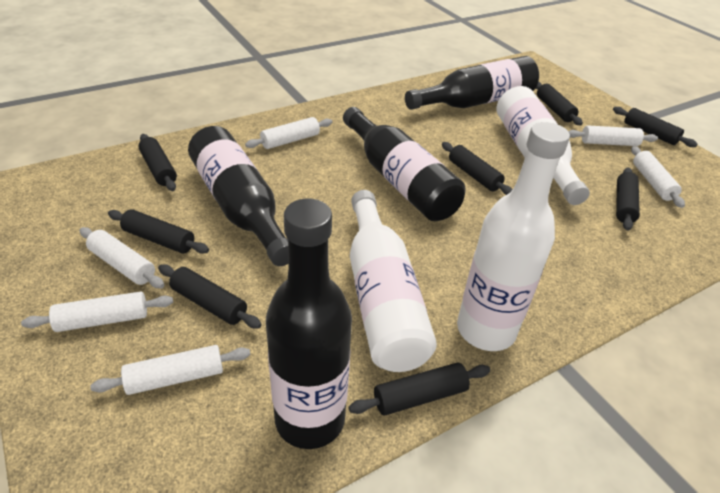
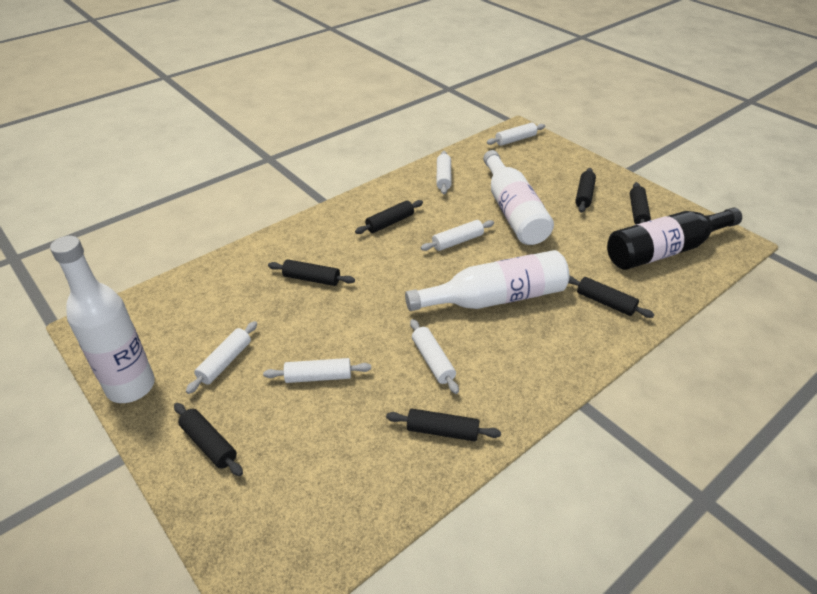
black bottle: 4 -> 1
black rolling pin: 8 -> 7

